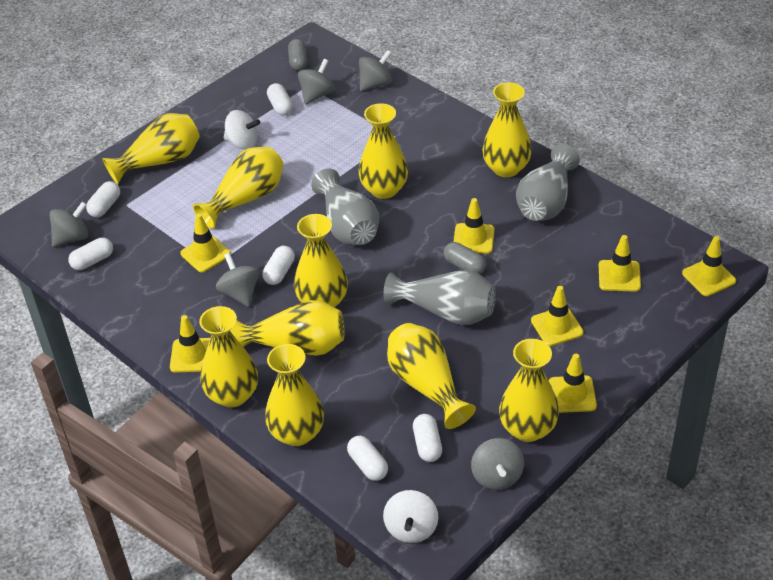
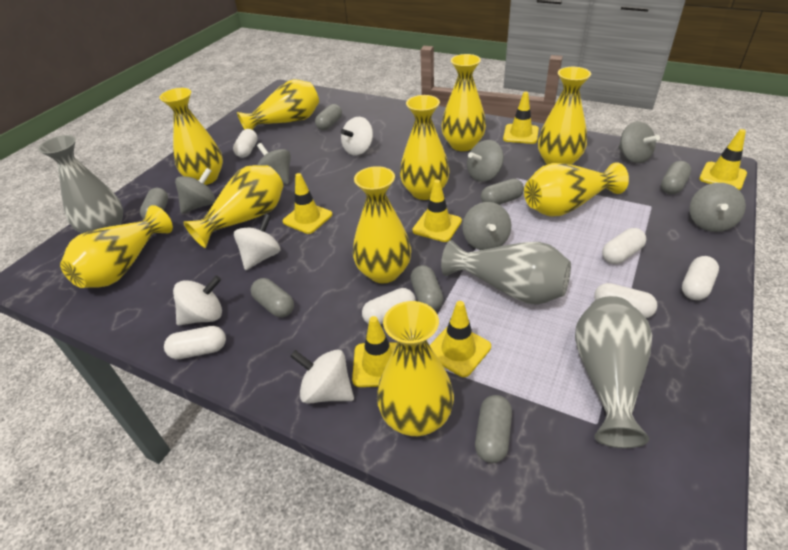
grey capsule: 2 -> 7
grey spinning top: 5 -> 6
white spinning top: 2 -> 4
yellow traffic cone: 7 -> 6

